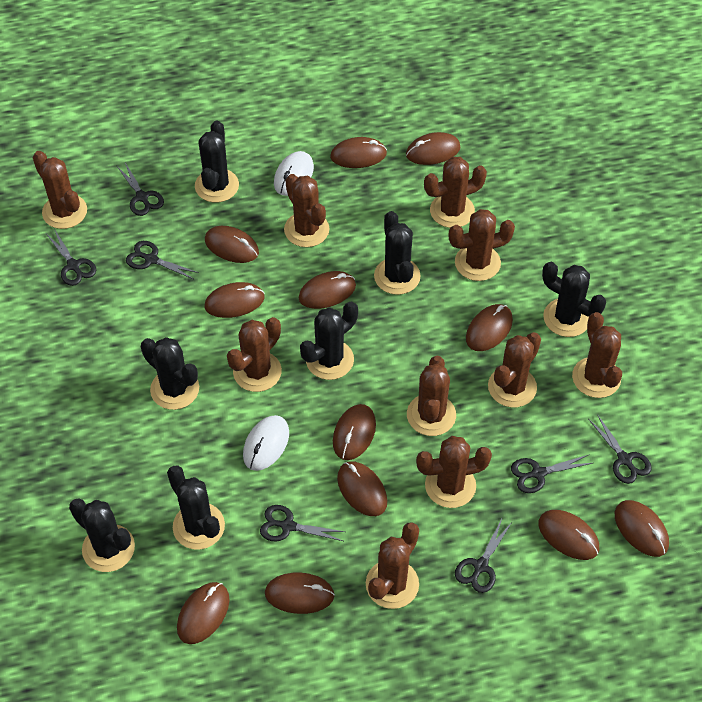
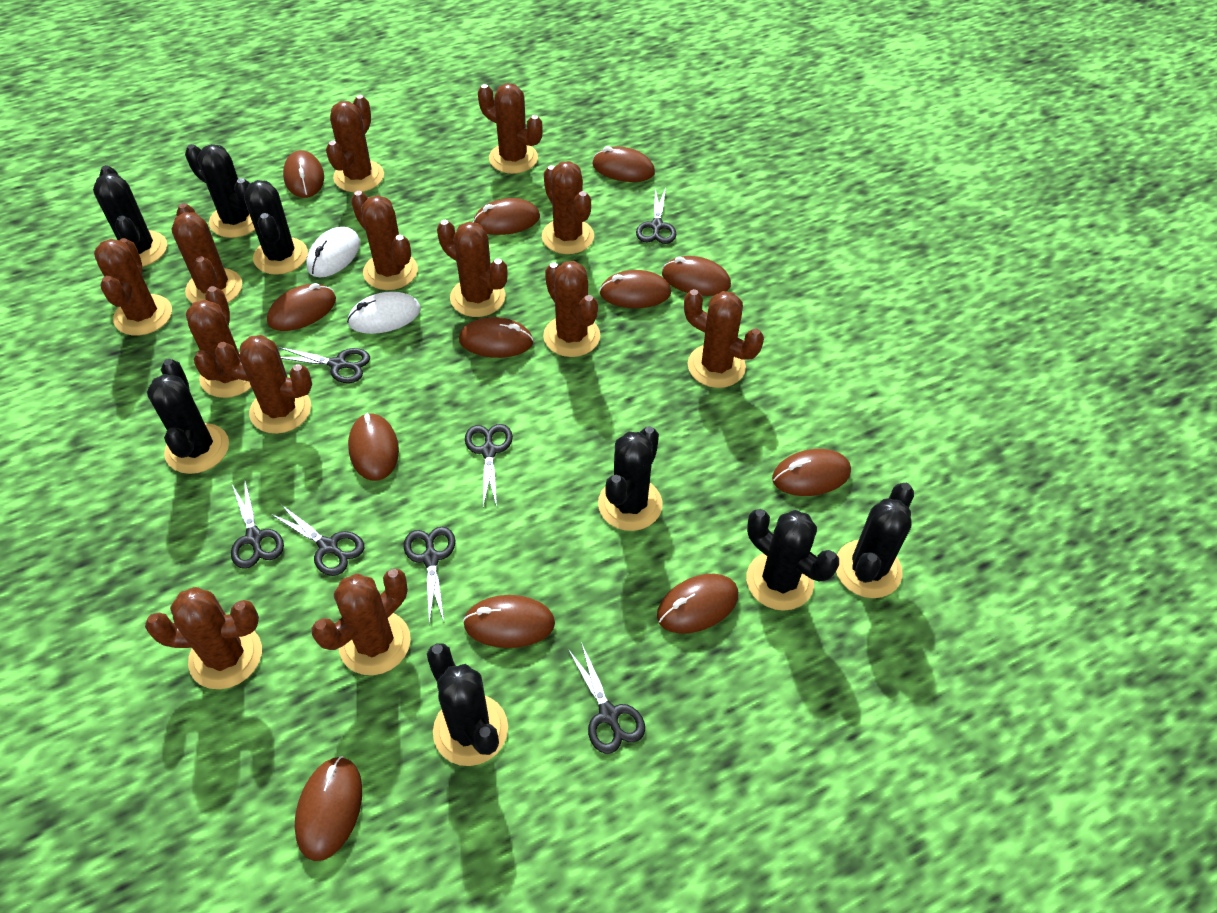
black cactus: 7 -> 8
brown cactus: 10 -> 13

